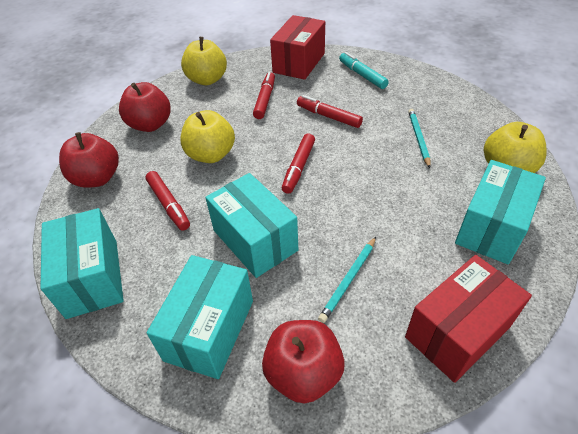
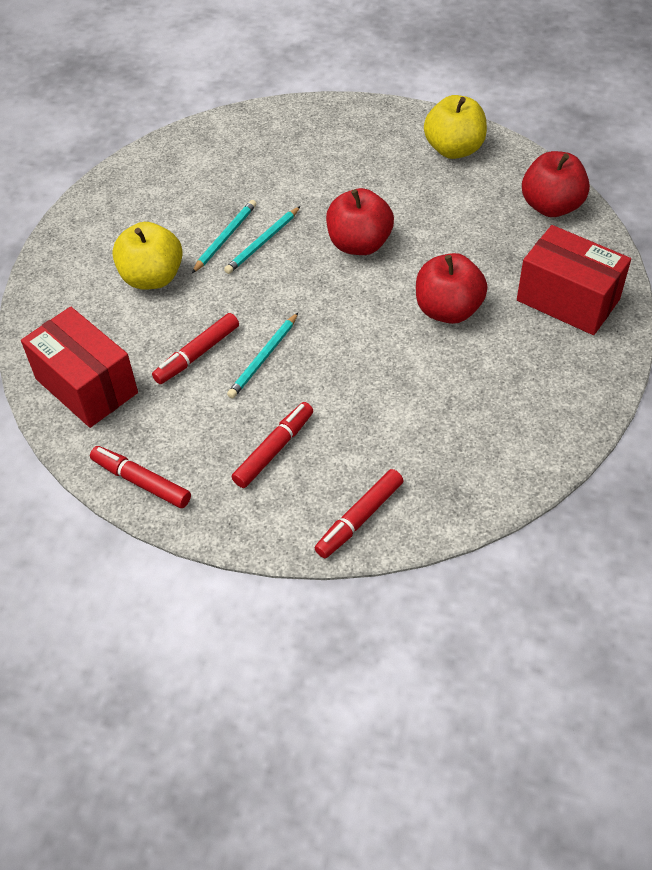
turquoise box: 4 -> 0
turquoise marker: 1 -> 0
turquoise pencil: 2 -> 3
yellow apple: 3 -> 2

